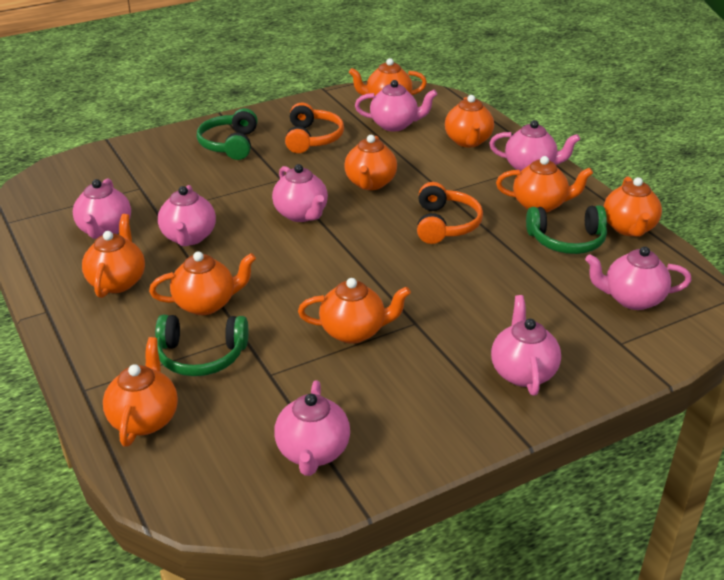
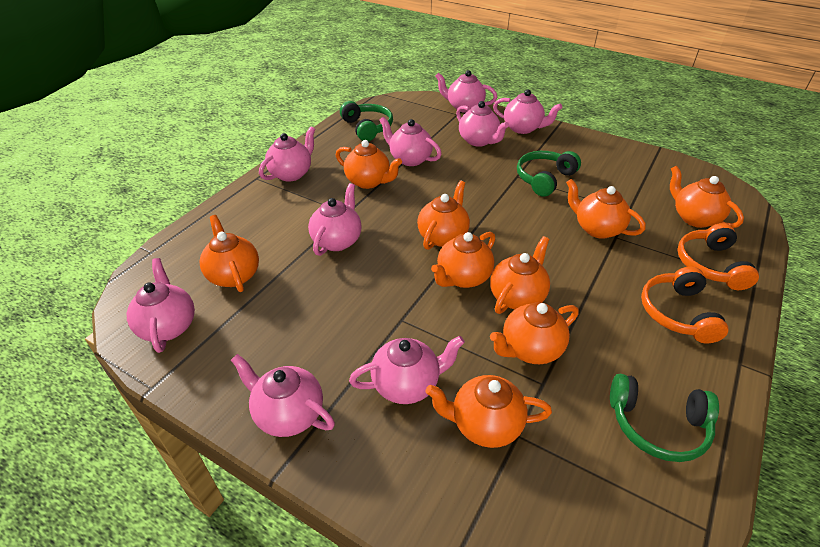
pink teapot: 8 -> 9

